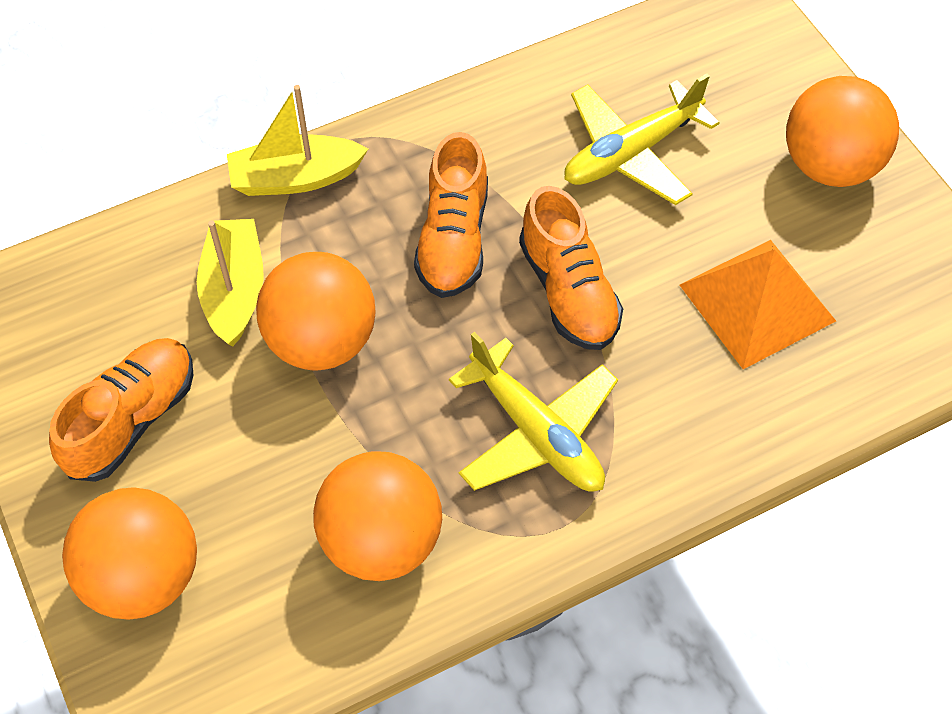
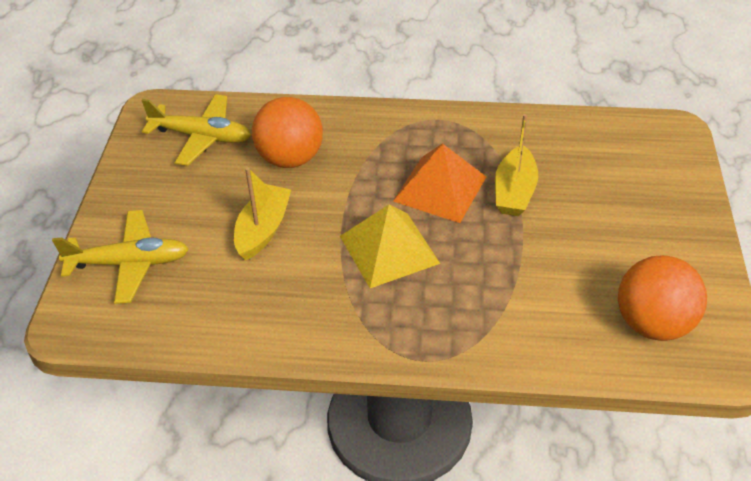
orange ball: 4 -> 2
orange shoe: 3 -> 0
yellow pyramid: 0 -> 1

